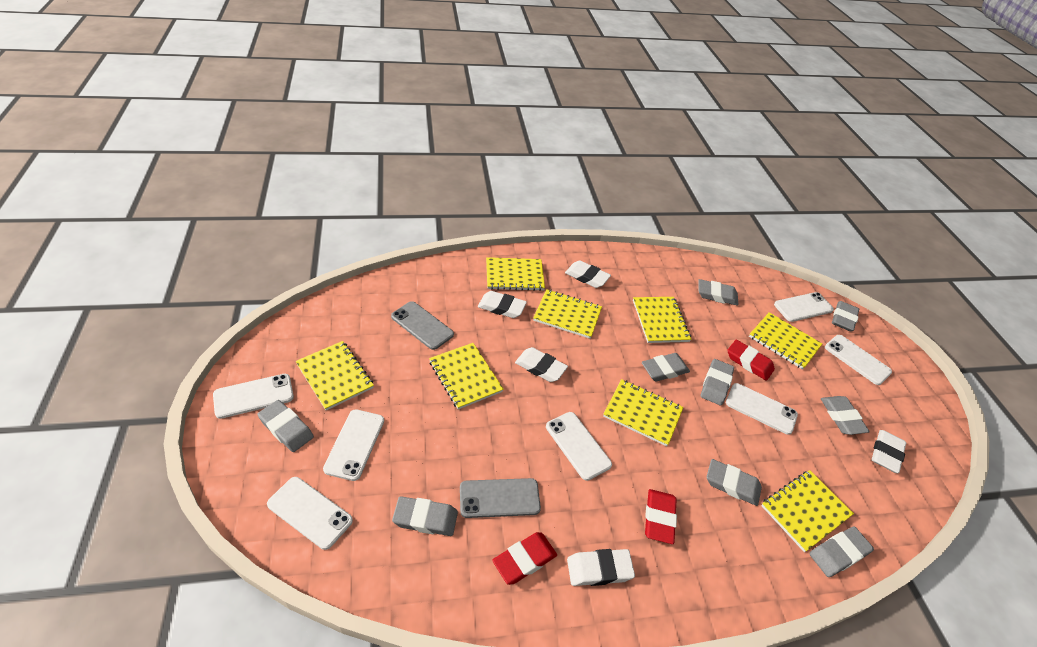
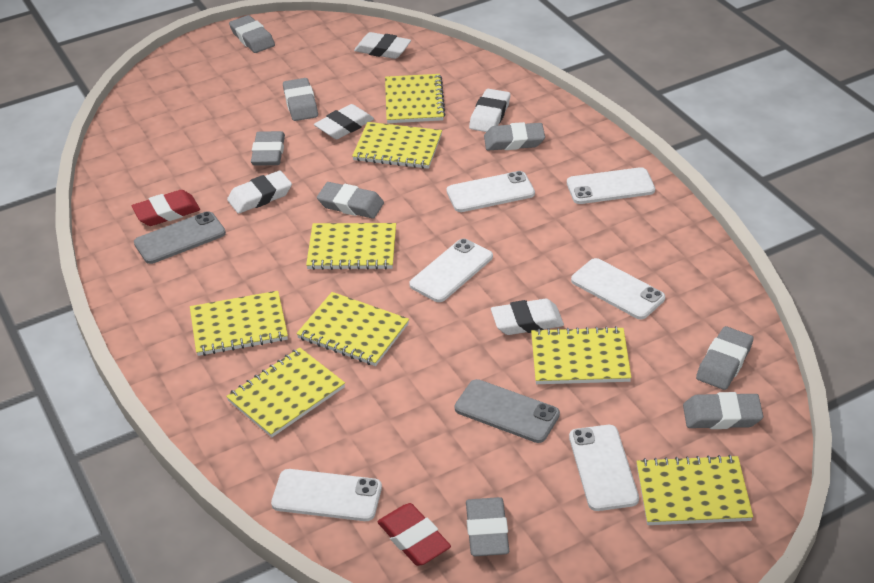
grey eraser: 9 -> 8
red eraser: 3 -> 2
white phone: 7 -> 6

